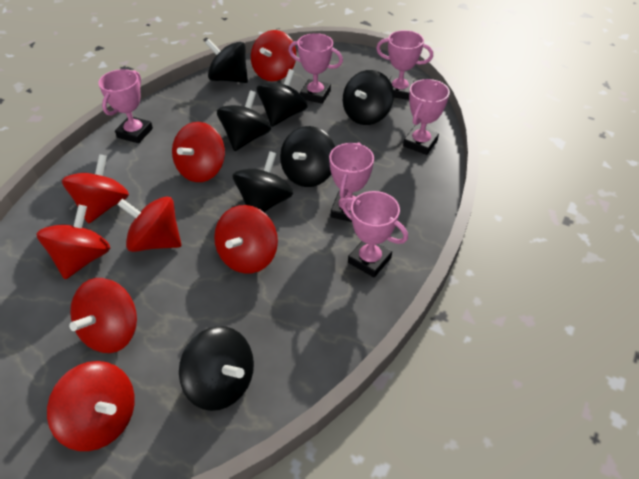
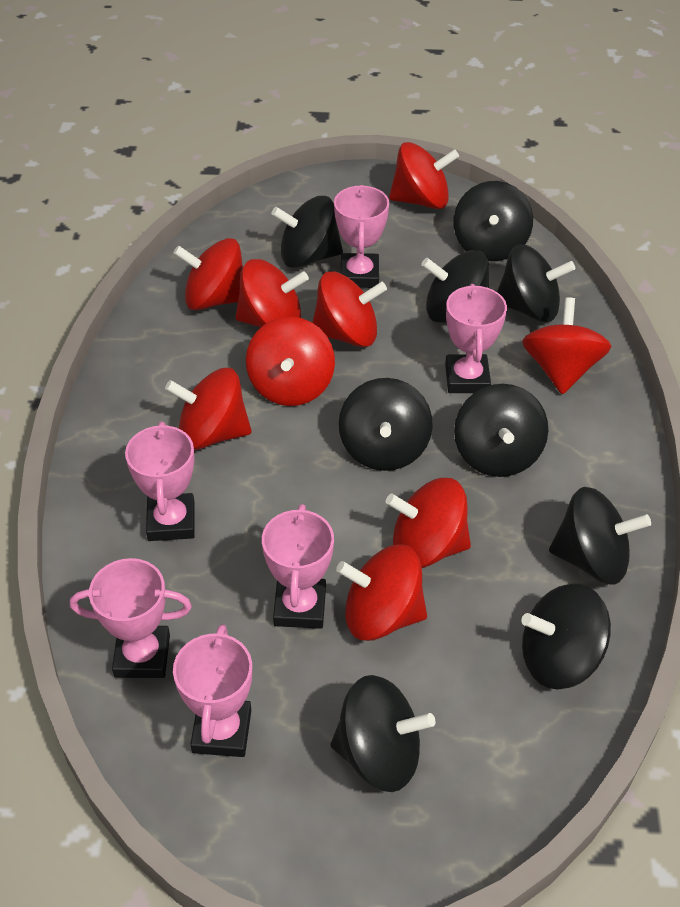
black spinning top: 7 -> 9
red spinning top: 8 -> 9

